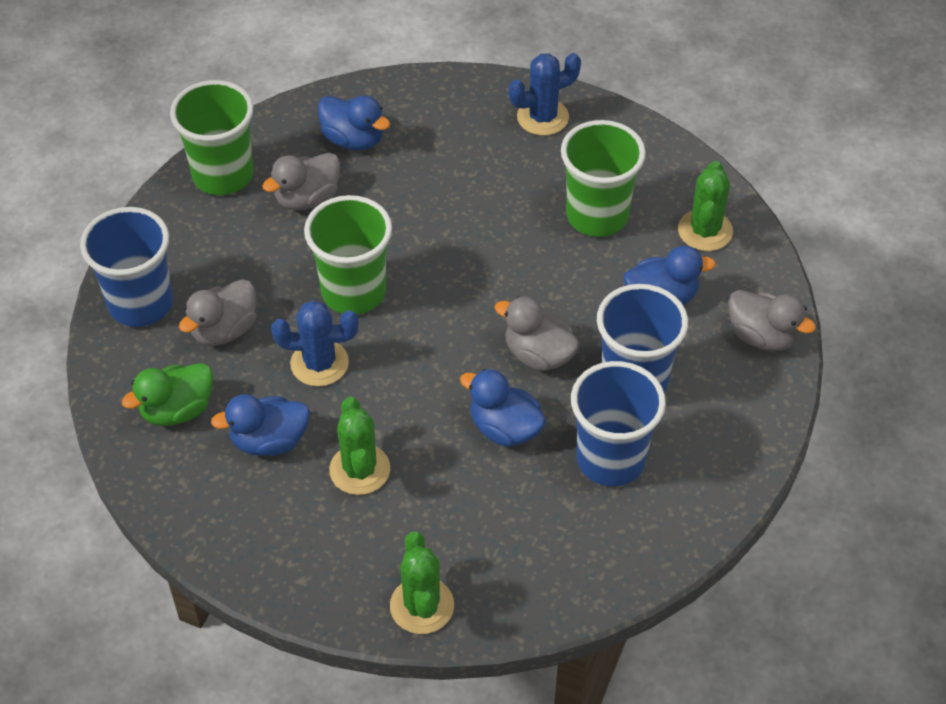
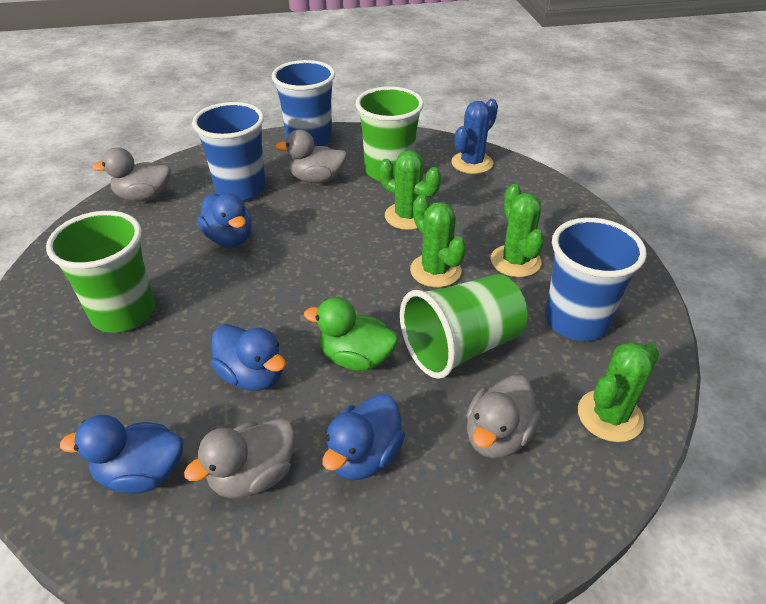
blue cactus: 2 -> 1
green cactus: 3 -> 4

